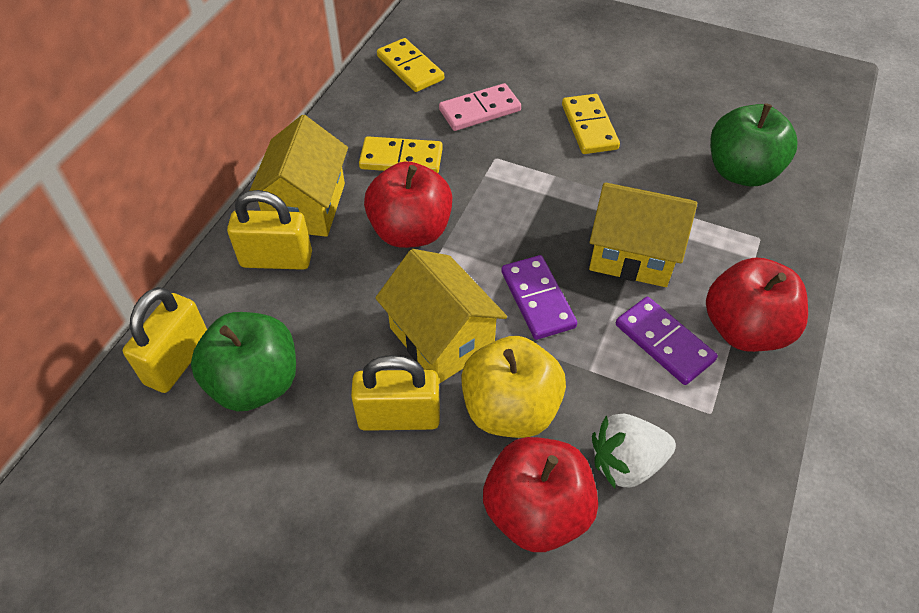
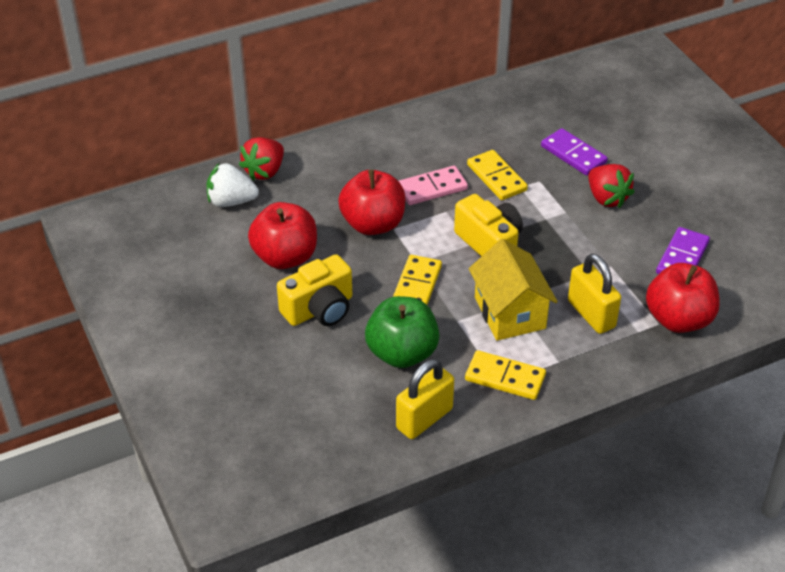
green apple: 2 -> 1
red strawberry: 0 -> 2
yellow apple: 1 -> 0
yellow camera: 0 -> 2
yellow house: 3 -> 1
yellow padlock: 3 -> 2

